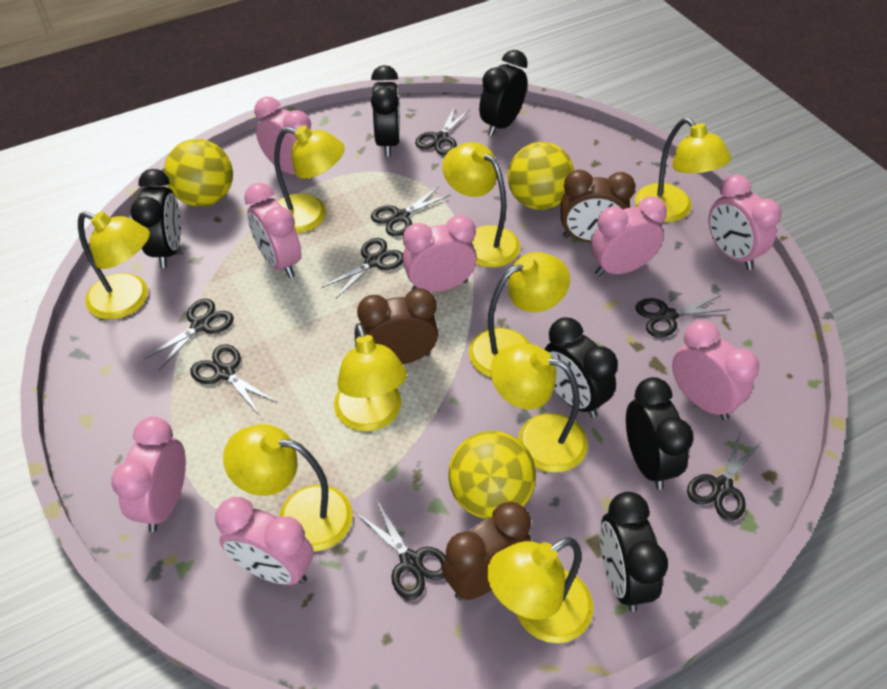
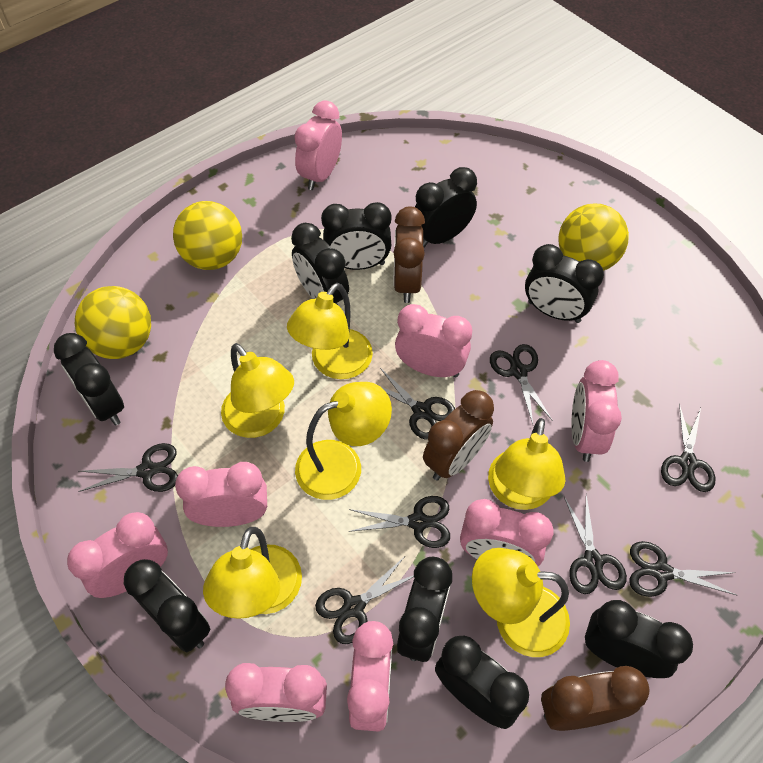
black clock: 6 -> 9
yellow lamp: 9 -> 6

